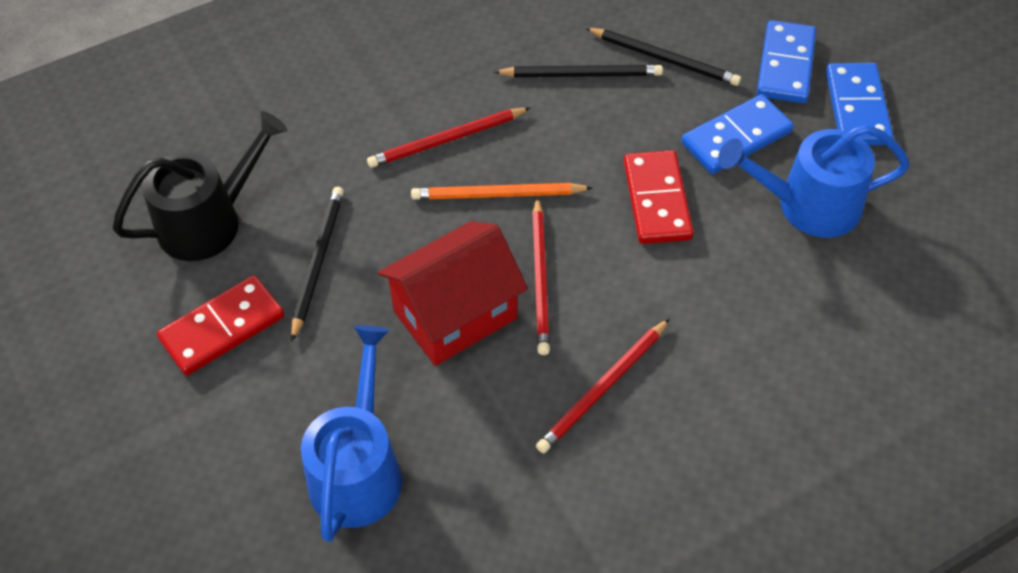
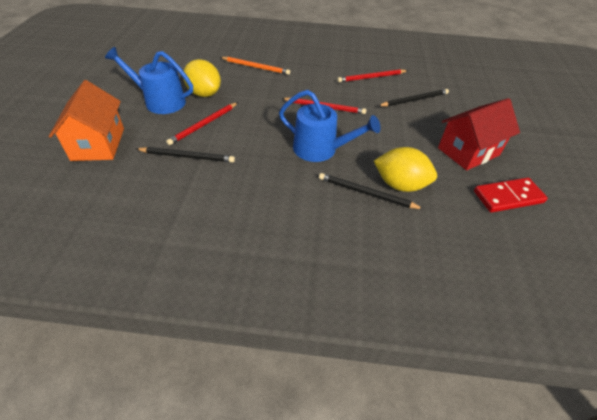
black watering can: 1 -> 0
blue domino: 3 -> 0
orange house: 0 -> 1
red domino: 2 -> 1
yellow lemon: 0 -> 2

